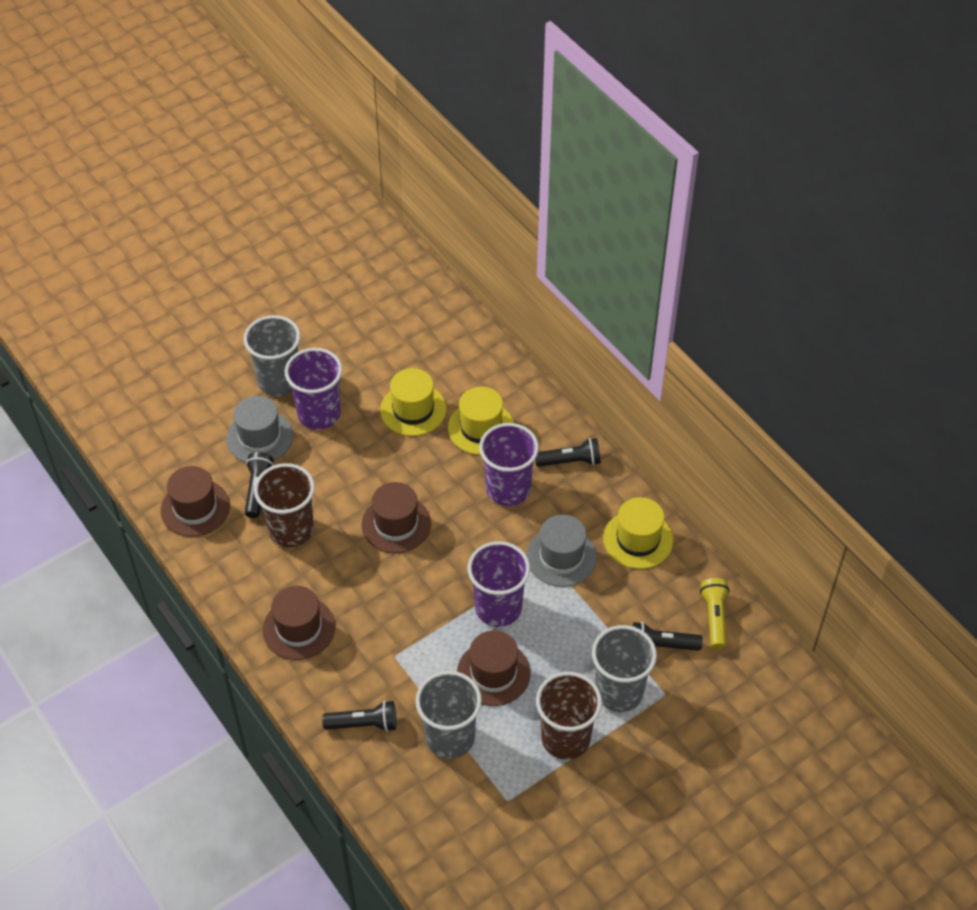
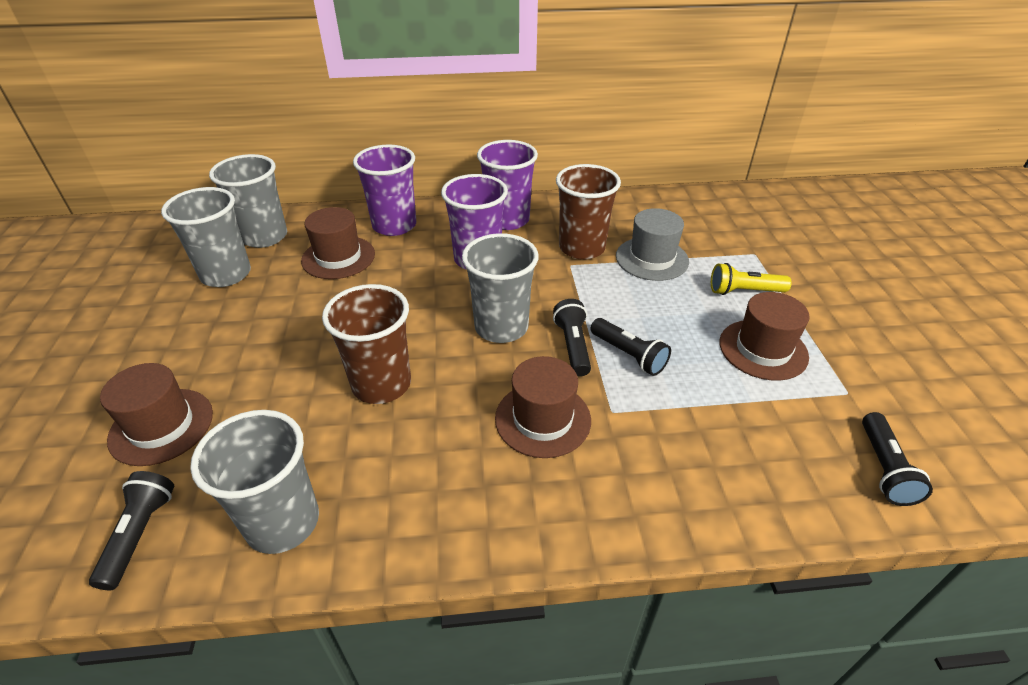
grey cup: 3 -> 4
grey hat: 2 -> 1
yellow hat: 3 -> 0

